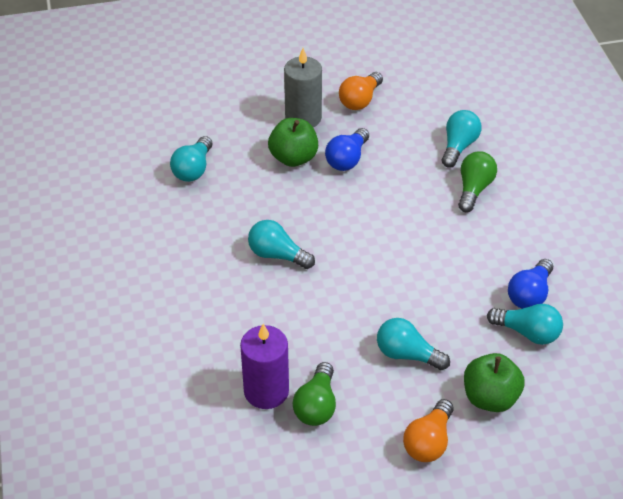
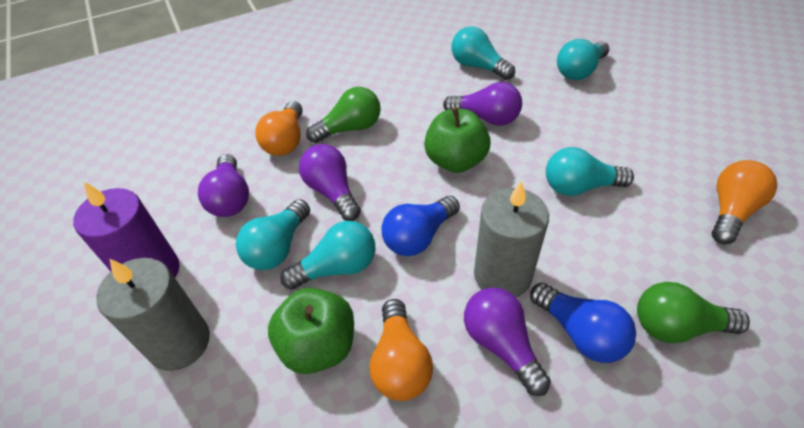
grey candle: 1 -> 2
orange light bulb: 2 -> 3
purple light bulb: 0 -> 4

